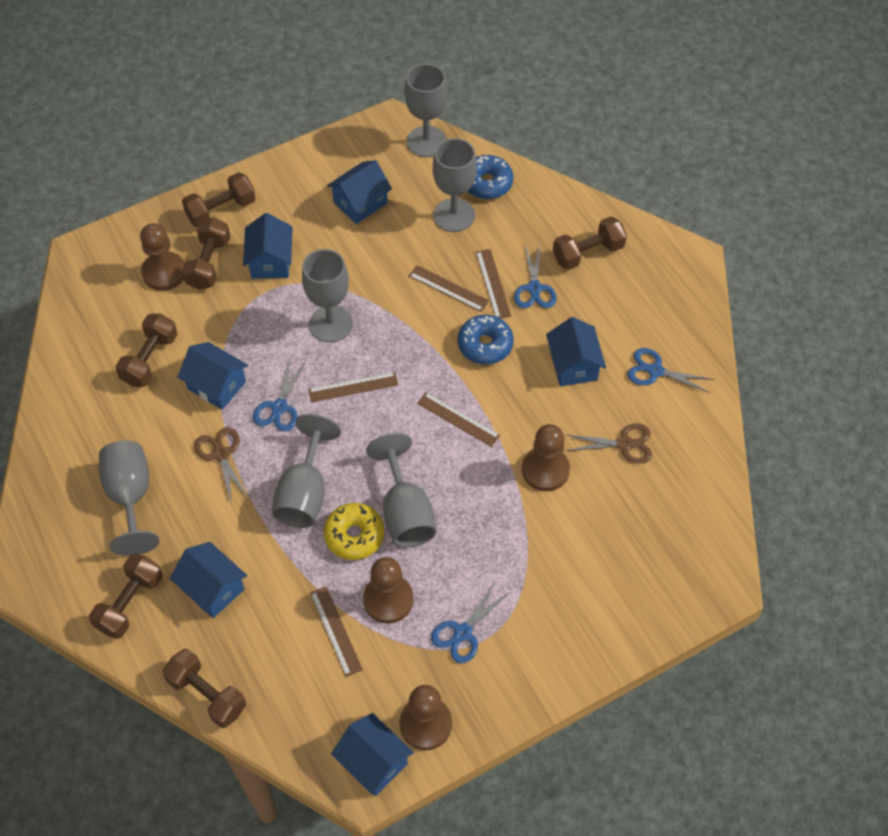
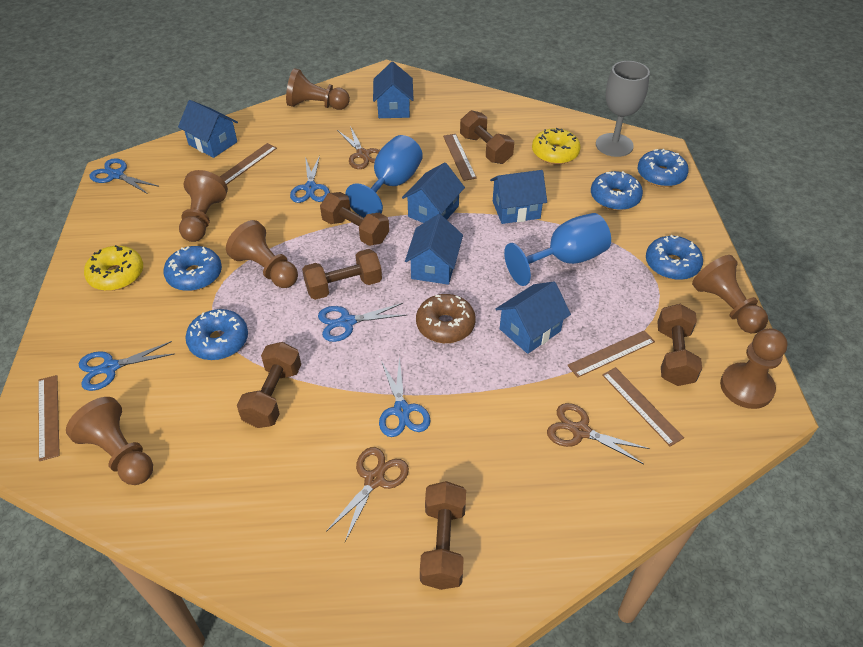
blue donut: 2 -> 5
blue goblet: 0 -> 2
blue scissors: 4 -> 5
brown donut: 0 -> 1
brown pawn: 4 -> 6
brown scissors: 2 -> 3
grey goblet: 6 -> 1
yellow donut: 1 -> 2

